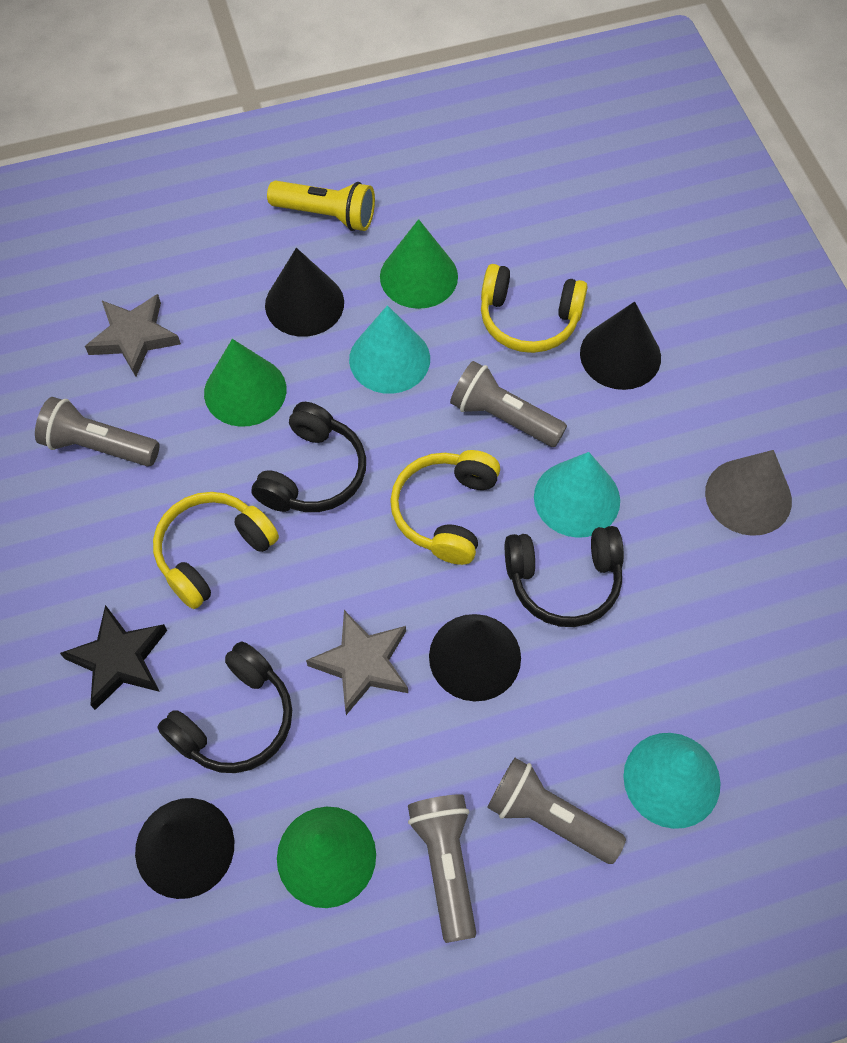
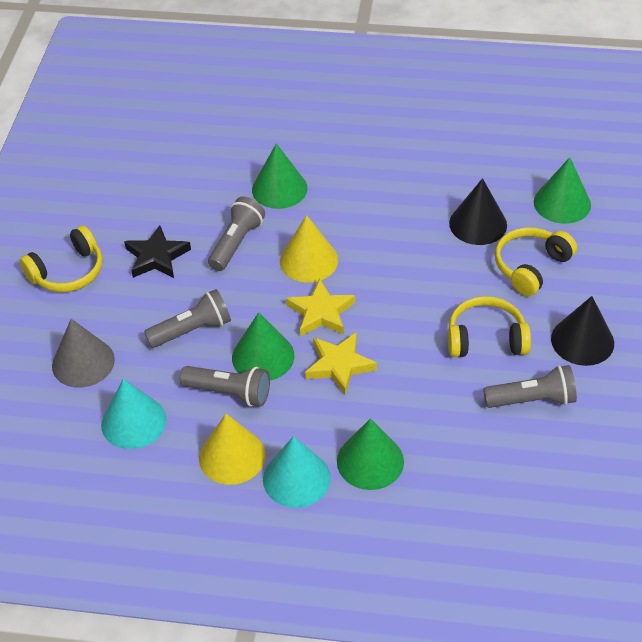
black cone: 4 -> 2
black headphones: 3 -> 0
green cone: 3 -> 4
grey star: 2 -> 0
turquoise cone: 3 -> 2
yellow cone: 0 -> 2
yellow flashlight: 1 -> 0
yellow star: 0 -> 2

